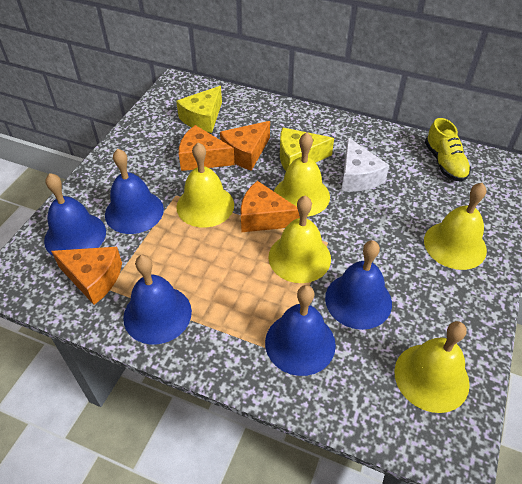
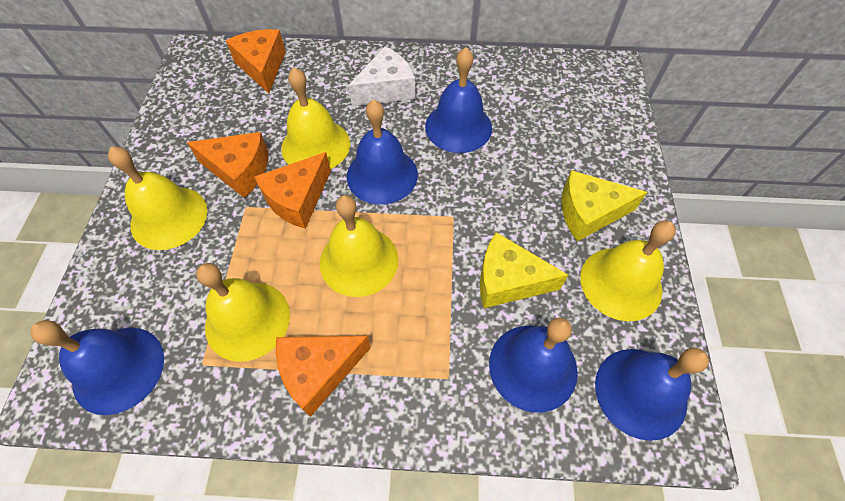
yellow shoe: 1 -> 0

